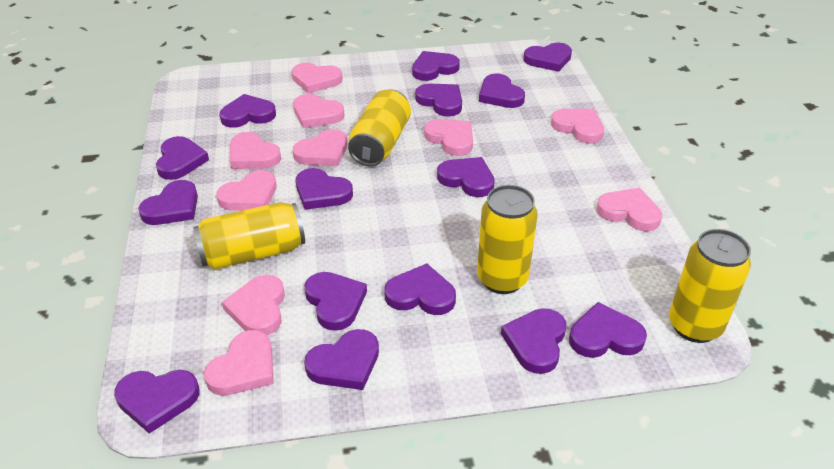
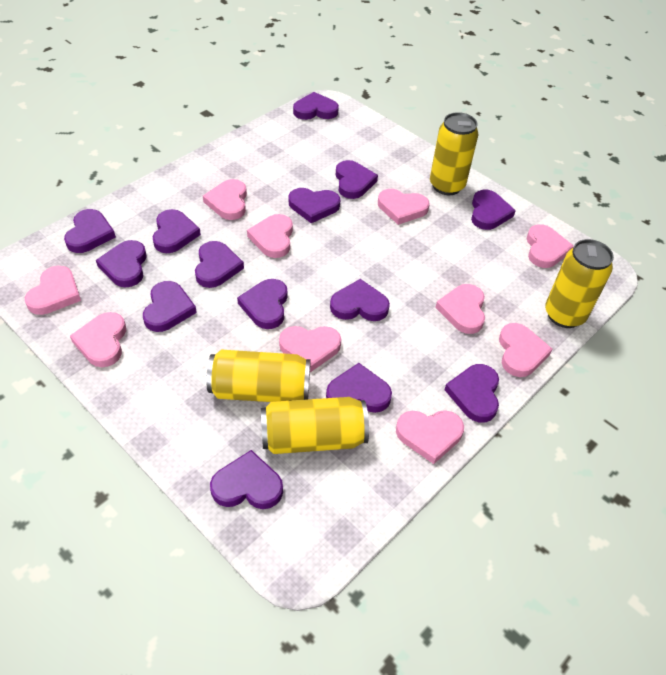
purple heart: 15 -> 14

